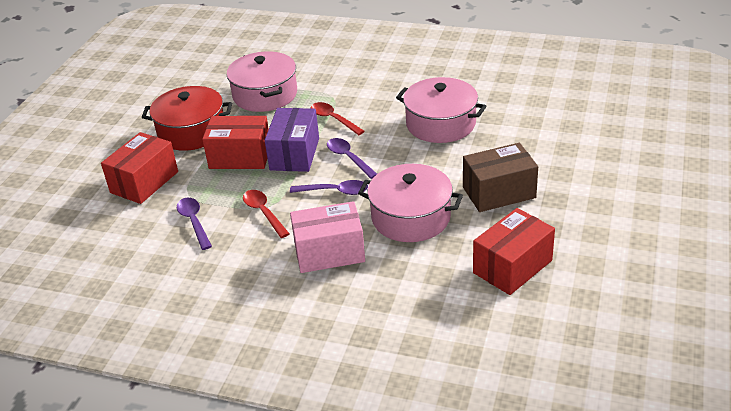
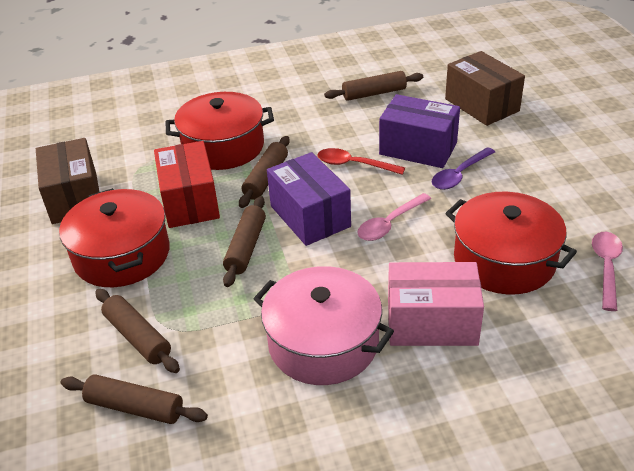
brown box: 1 -> 2
brown rolling pin: 0 -> 5
pink pot: 3 -> 1
pink spoon: 0 -> 2
purple box: 1 -> 2
purple spoon: 3 -> 1
red box: 3 -> 1
red pot: 1 -> 3
red spoon: 2 -> 1

